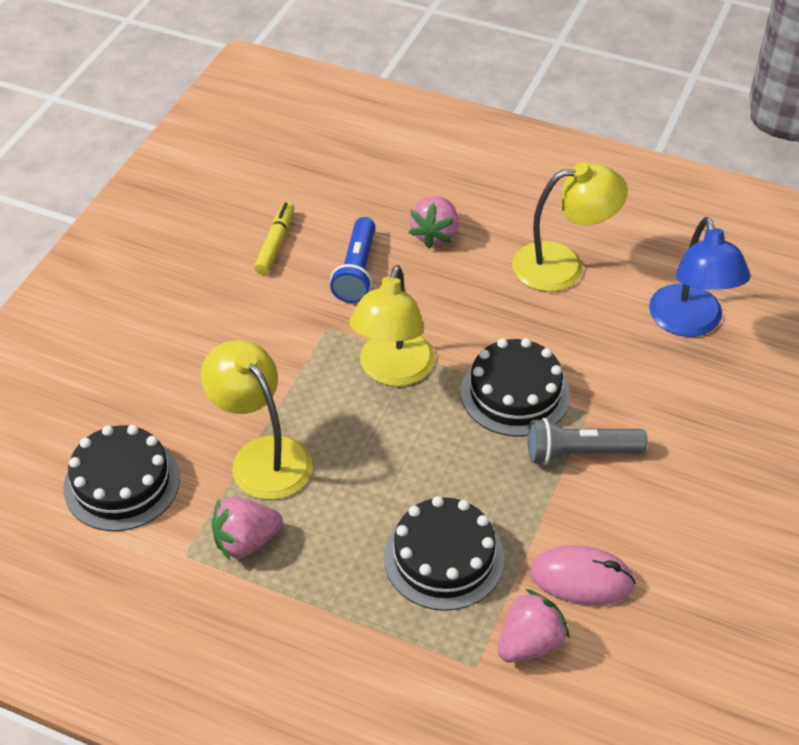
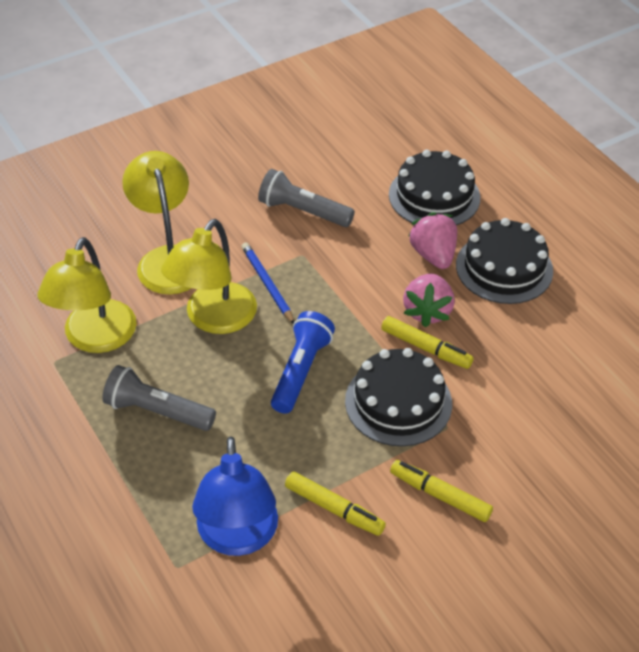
blue pencil: 0 -> 1
grey flashlight: 1 -> 2
pink mouse: 1 -> 0
pink strawberry: 3 -> 2
yellow marker: 1 -> 3

